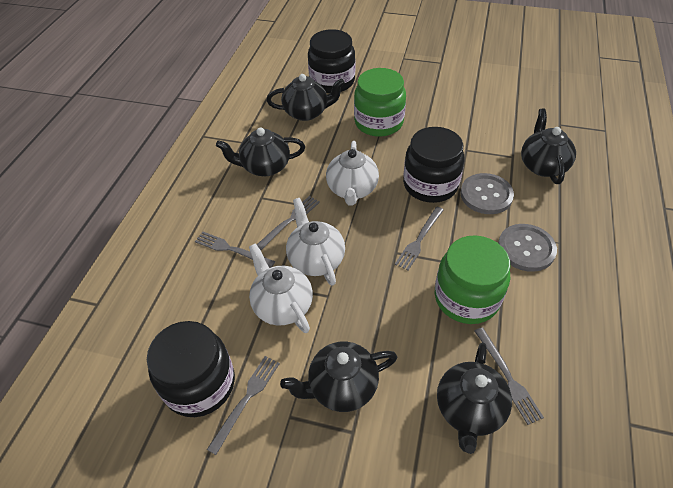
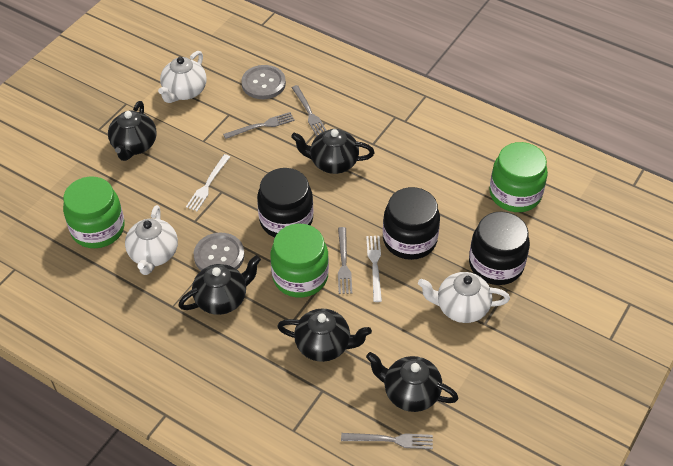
green jar: 2 -> 3
grey fork: 5 -> 4
white fork: 0 -> 2

